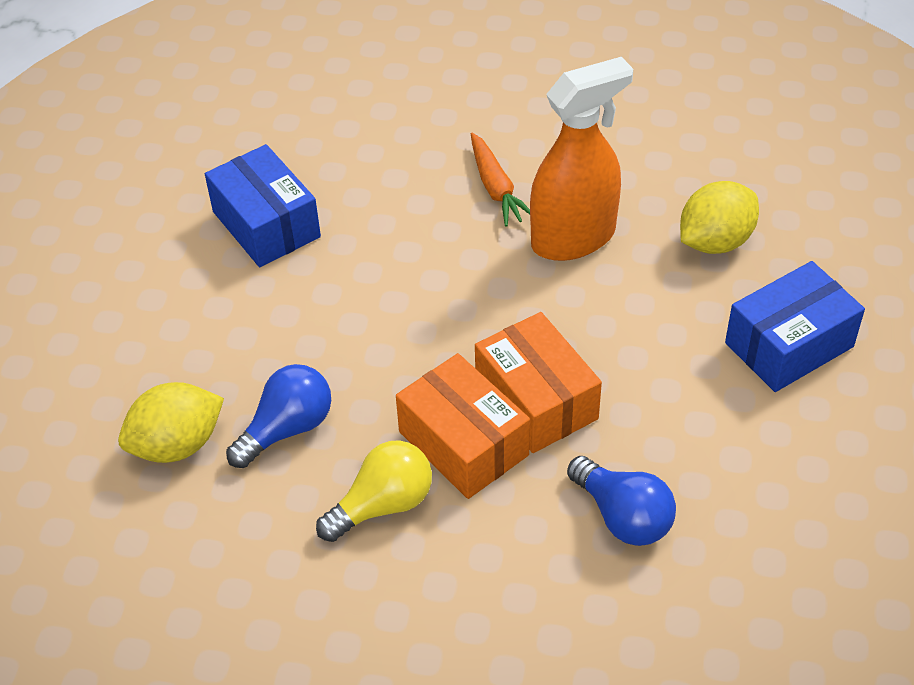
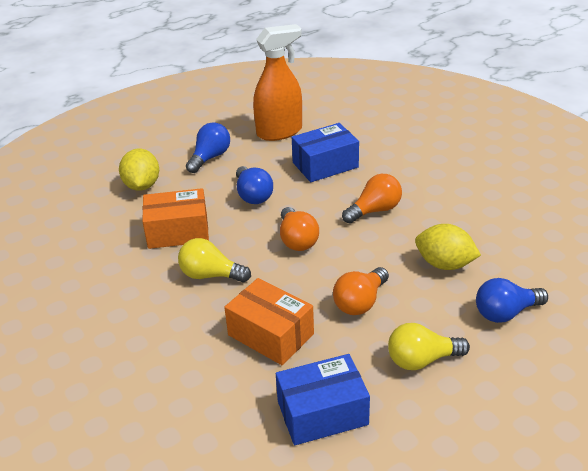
blue light bulb: 2 -> 3
orange carrot: 1 -> 0
orange light bulb: 0 -> 3
yellow light bulb: 1 -> 2

